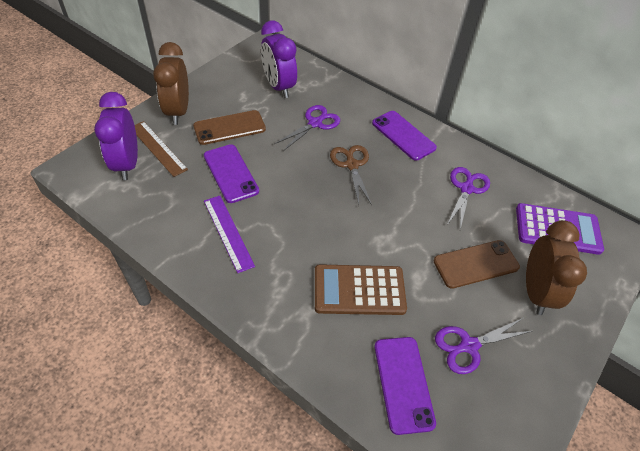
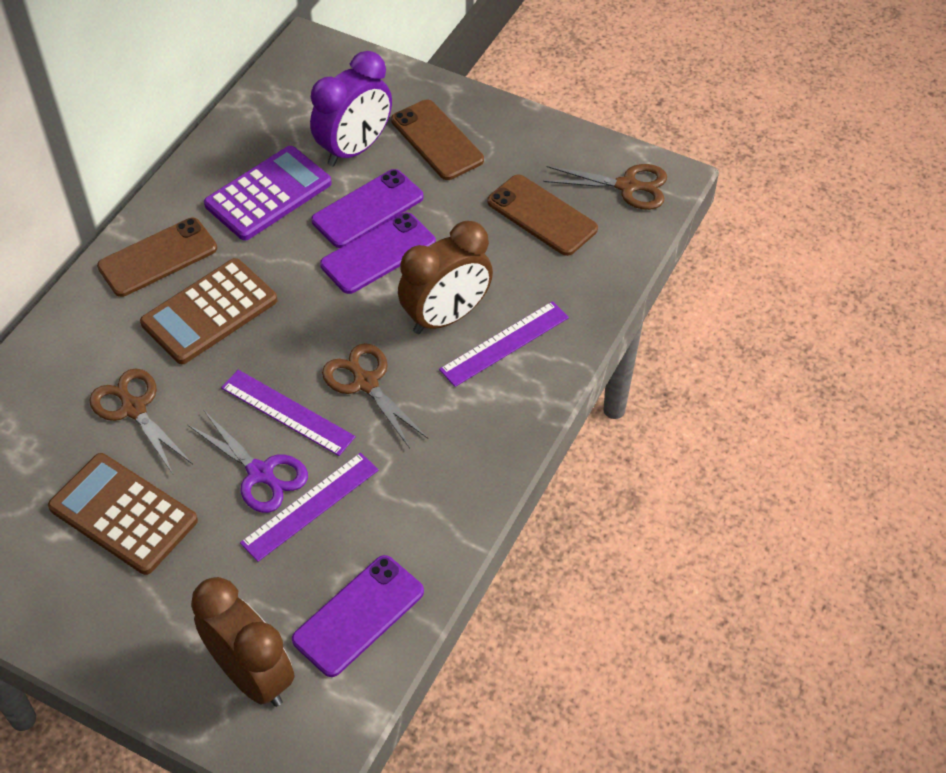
brown calculator: 1 -> 2
brown phone: 2 -> 3
brown ruler: 1 -> 0
brown scissors: 1 -> 3
purple clock: 2 -> 1
purple ruler: 1 -> 3
purple scissors: 3 -> 1

